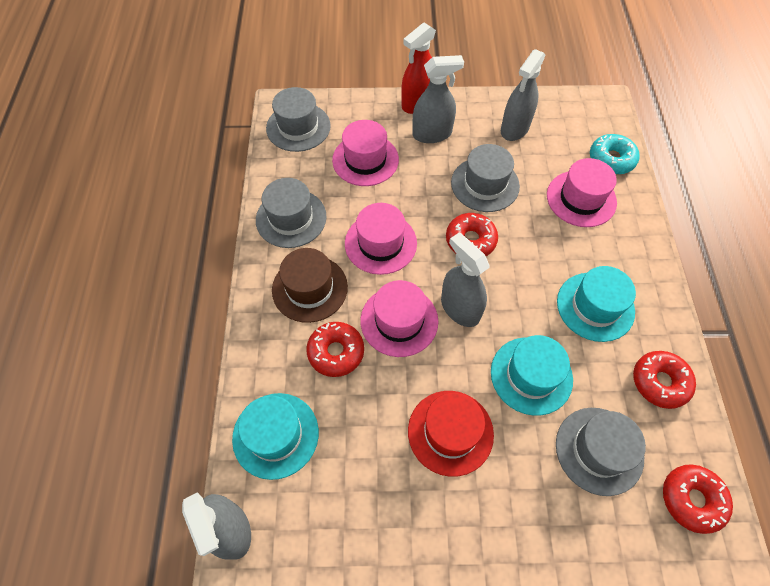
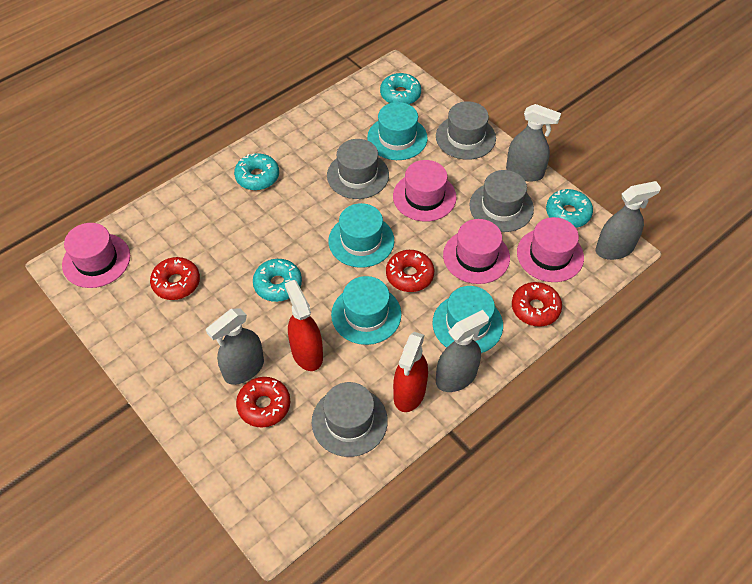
brown hat: 1 -> 0
red hat: 1 -> 0
red spray bottle: 1 -> 2
turquoise donut: 1 -> 4
turquoise hat: 3 -> 4

